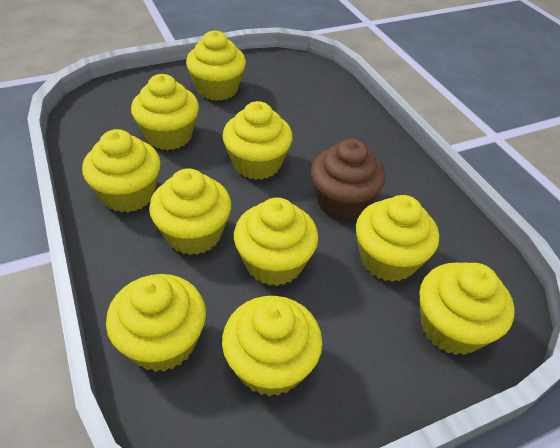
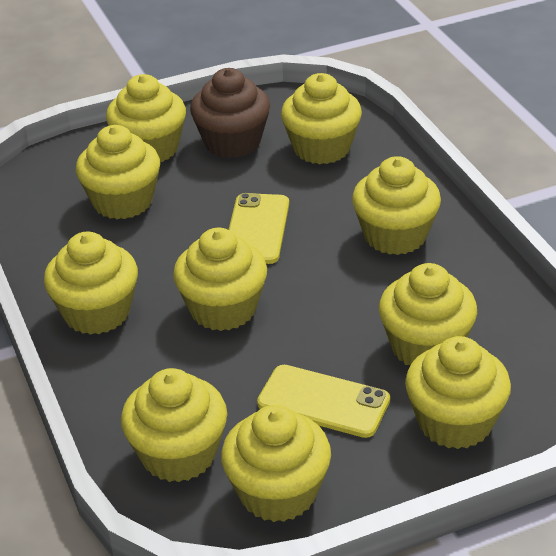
yellow phone: 0 -> 2

